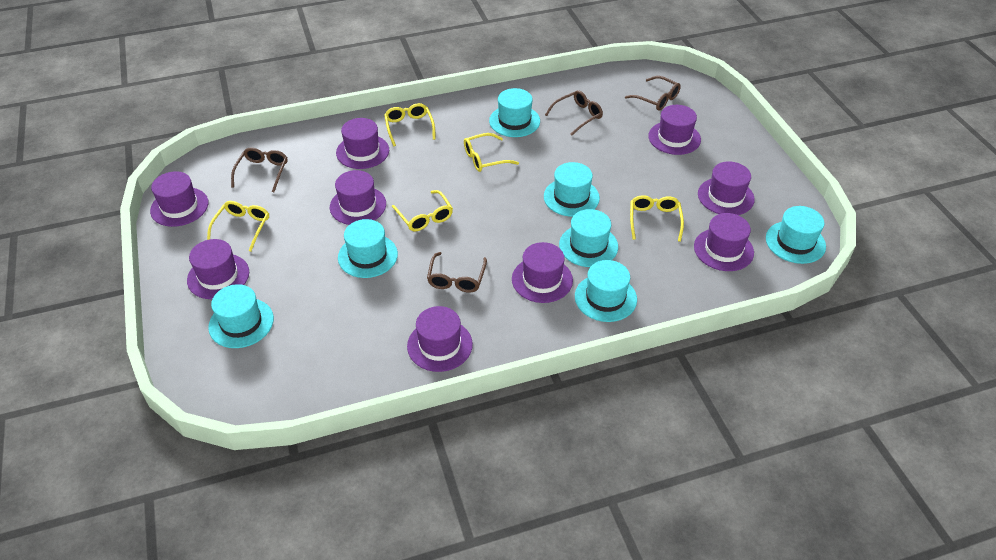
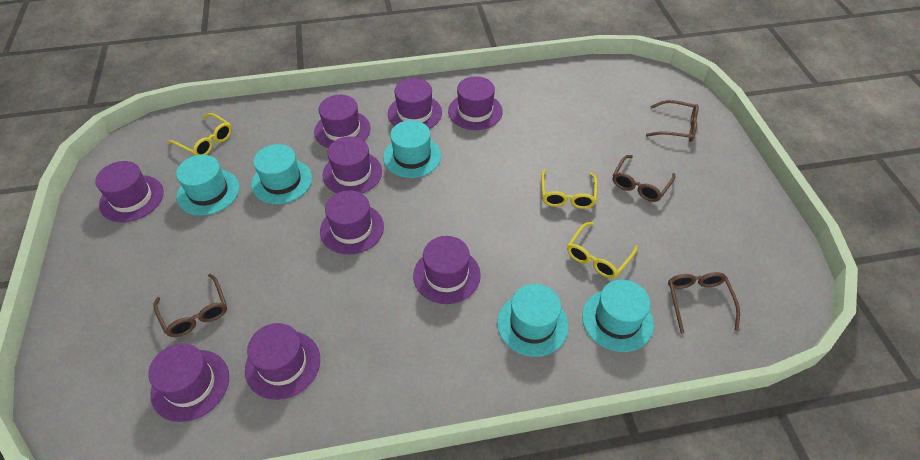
turquoise hat: 7 -> 5
yellow glasses: 5 -> 3

